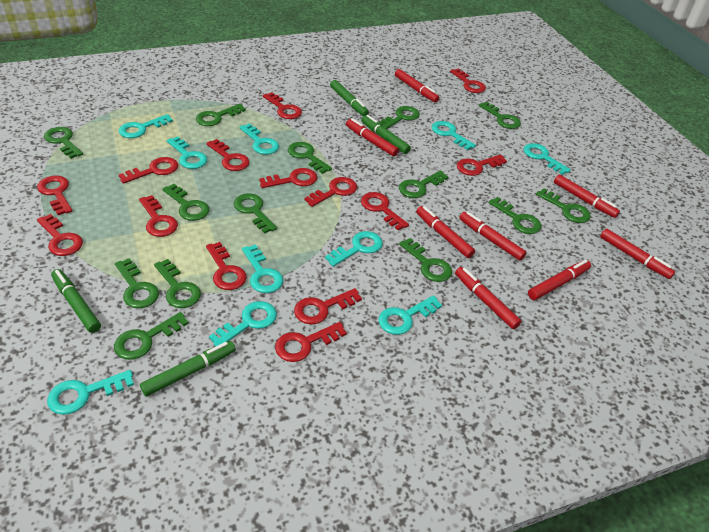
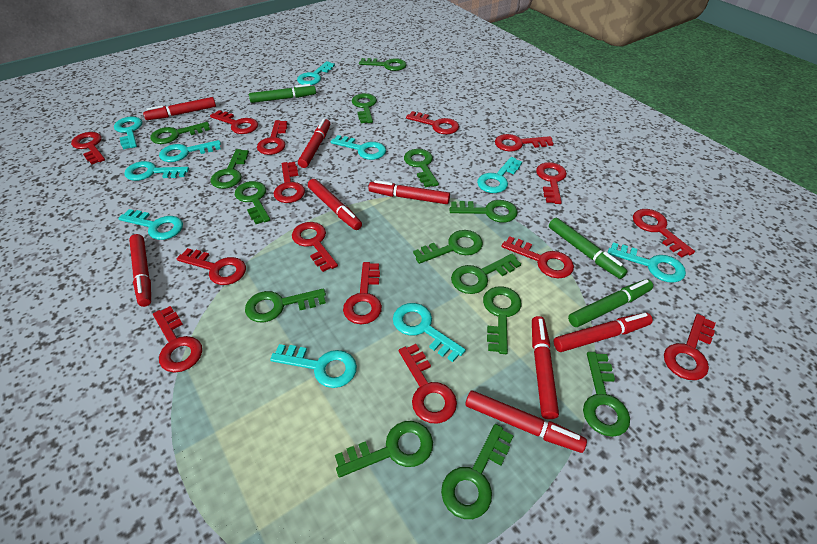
green marker: 4 -> 3
red key: 14 -> 15

